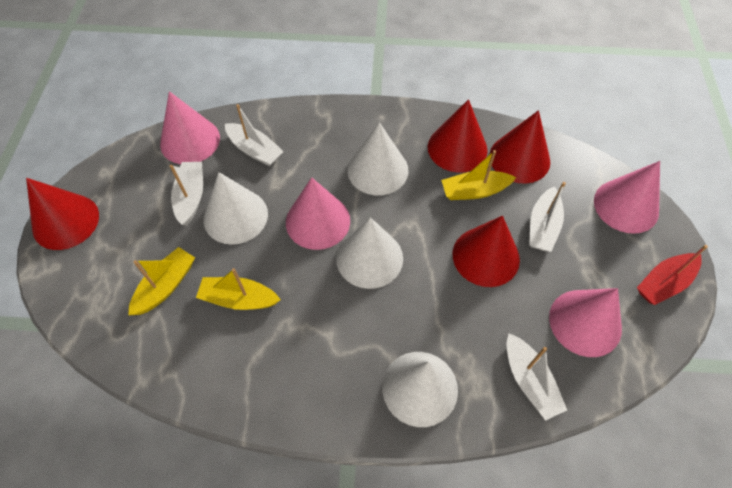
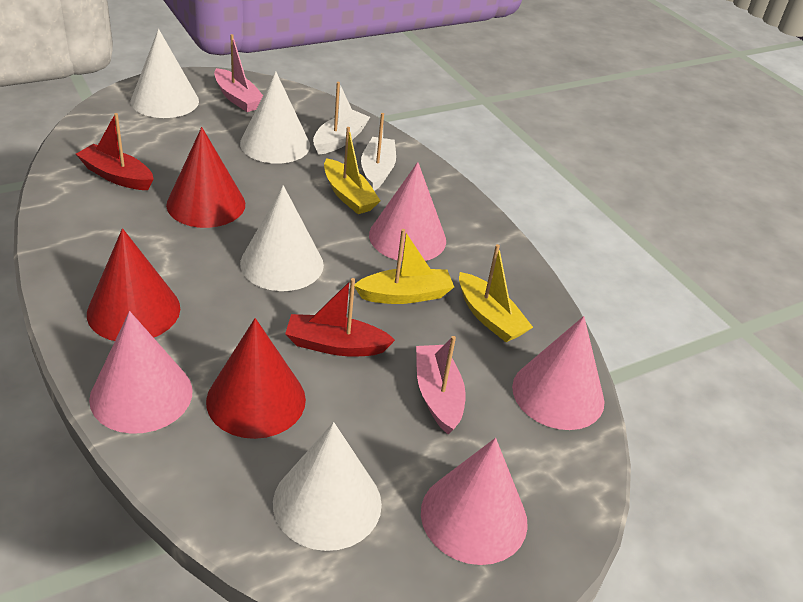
pink boat: 0 -> 2
red boat: 1 -> 2
red cone: 4 -> 3
white boat: 4 -> 2

